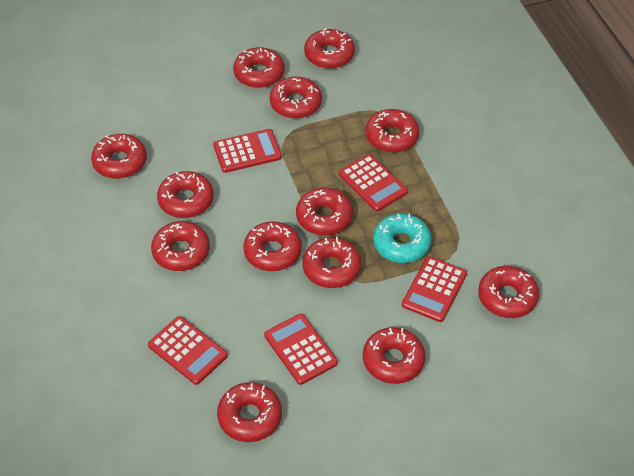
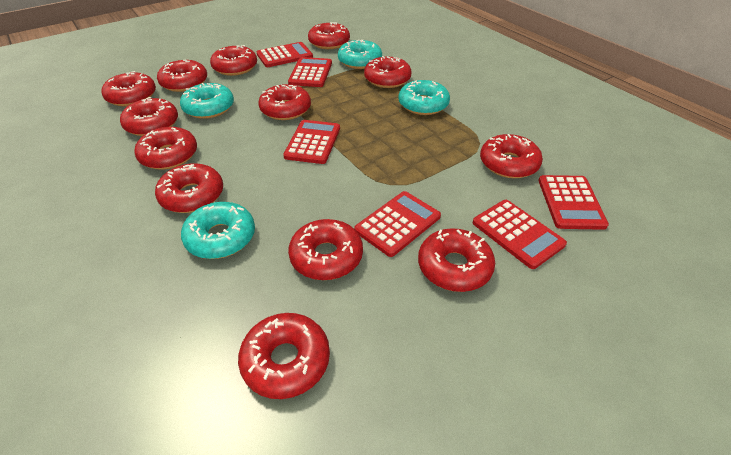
red calculator: 5 -> 6
turquoise donut: 1 -> 4

